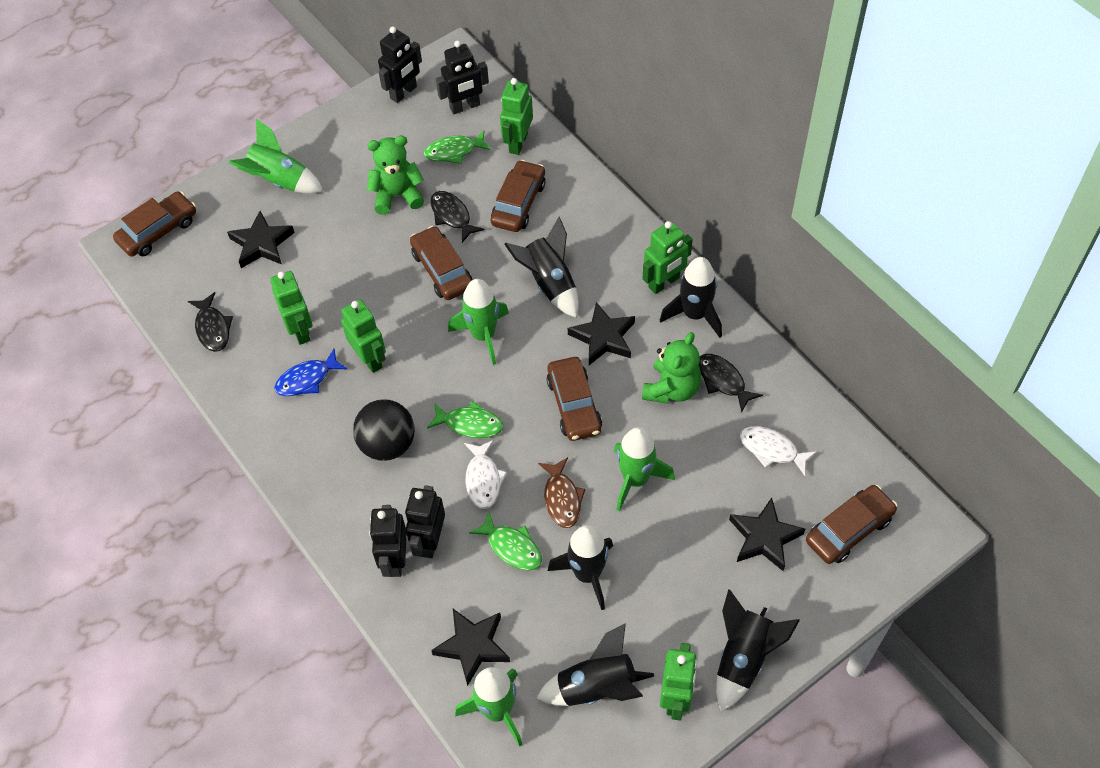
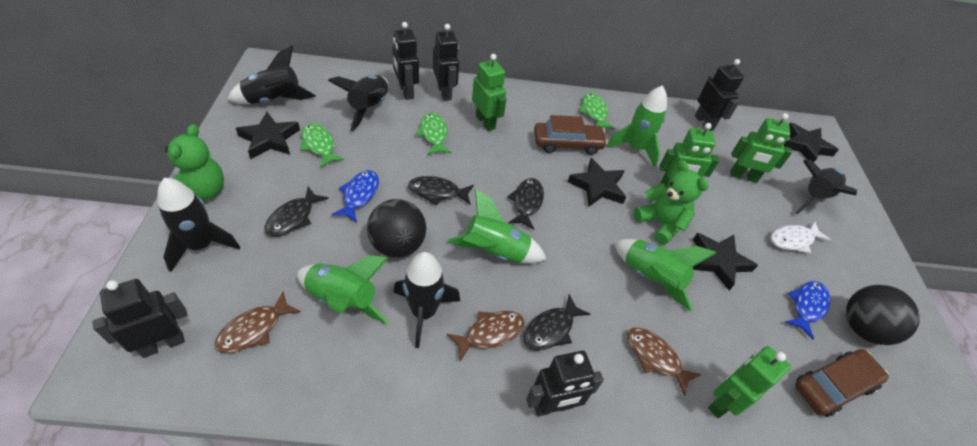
black ball: 1 -> 2
black fish: 3 -> 4
black robot: 4 -> 5
blue fish: 1 -> 2
brown car: 5 -> 2
brown fish: 1 -> 3
green robot: 5 -> 4
white fish: 2 -> 1

